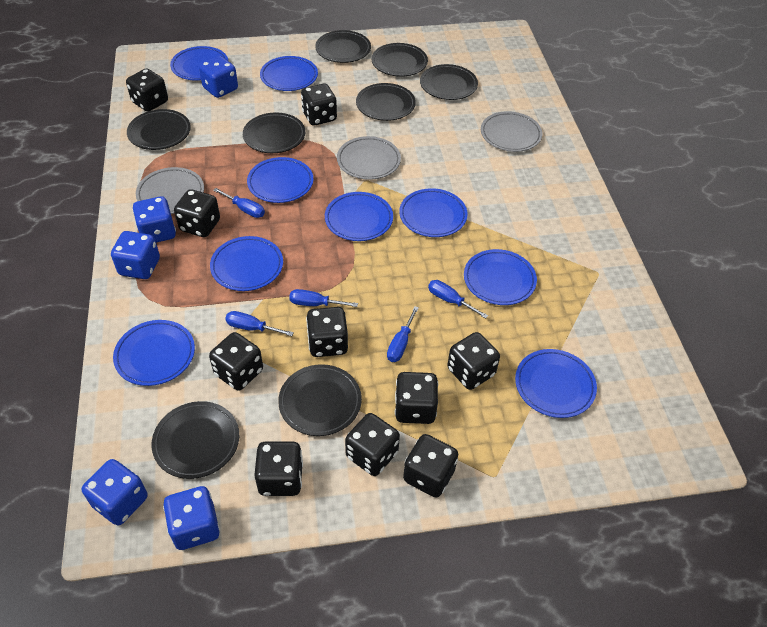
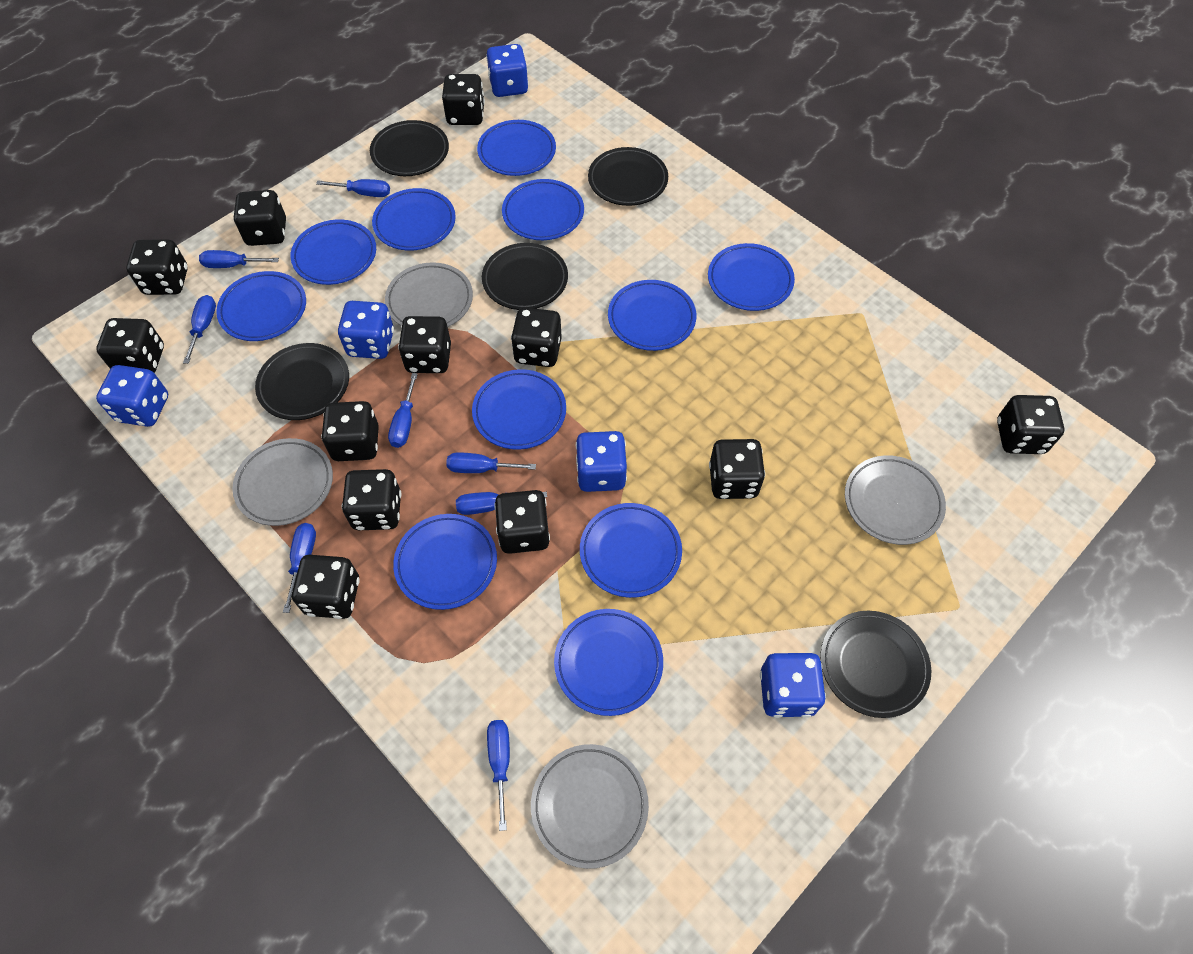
black dice: 10 -> 12
black plate: 8 -> 5
blue plate: 9 -> 11
blue screwdriver: 5 -> 8
grey plate: 3 -> 4

